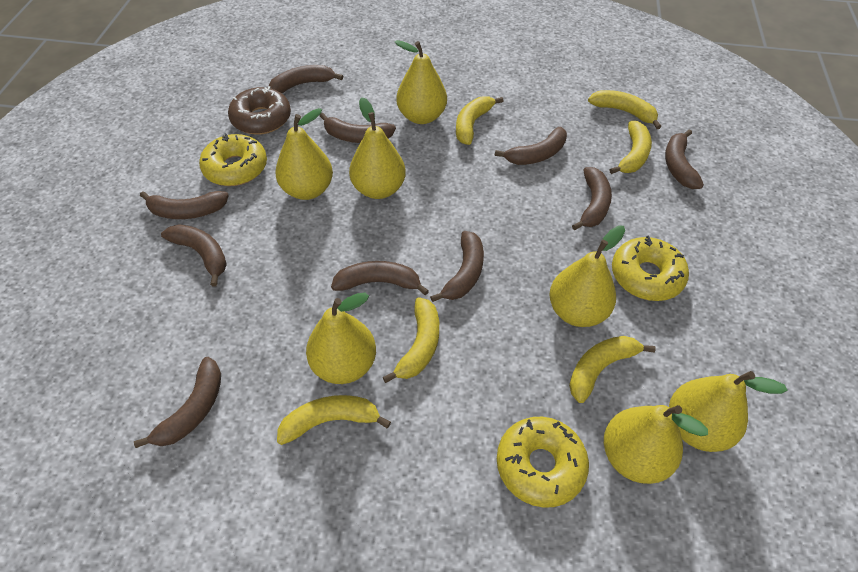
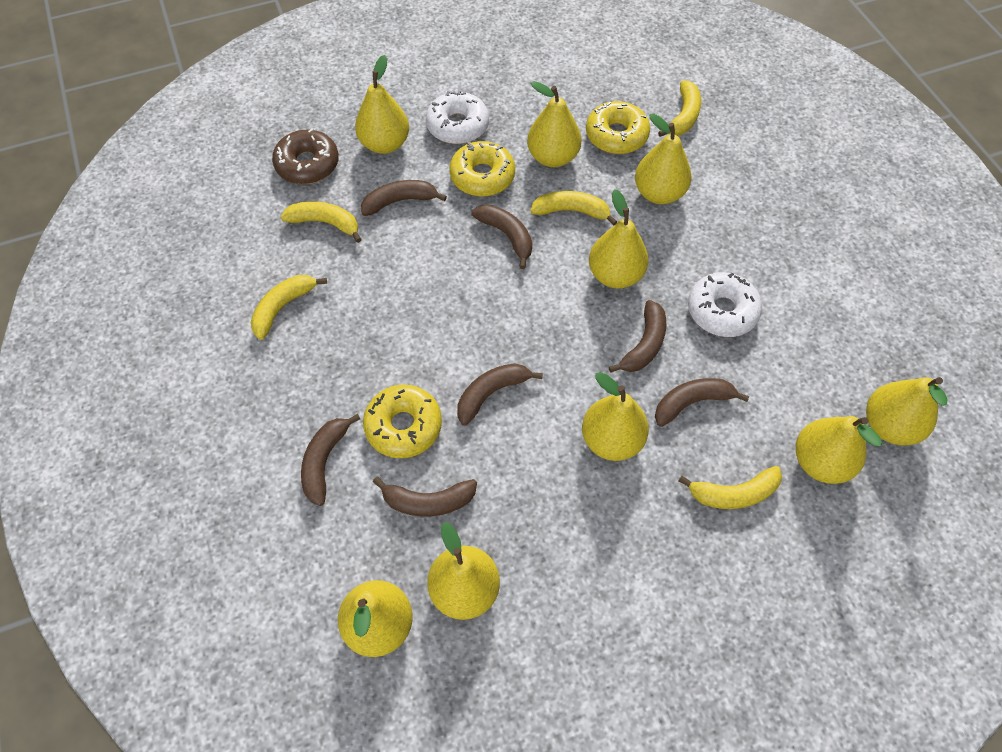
brown banana: 10 -> 7
white donut: 0 -> 2
yellow banana: 6 -> 5
yellow pear: 7 -> 9

